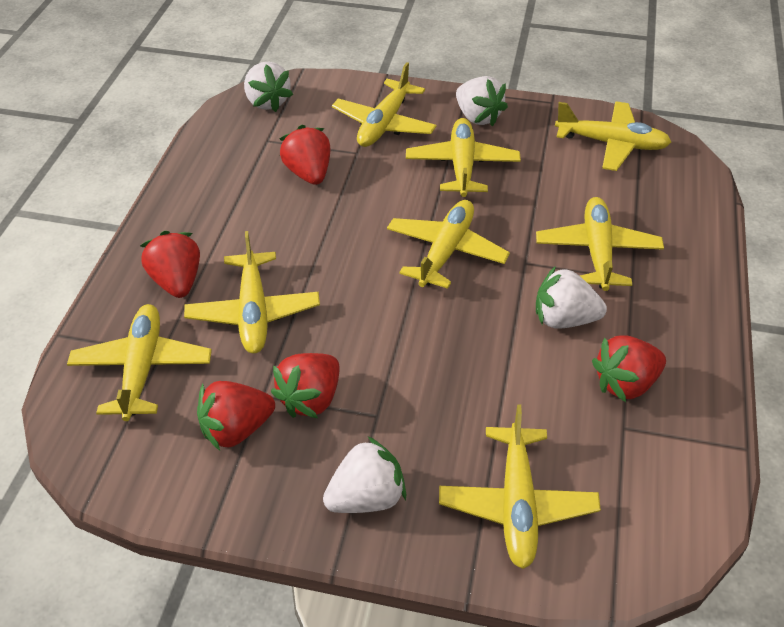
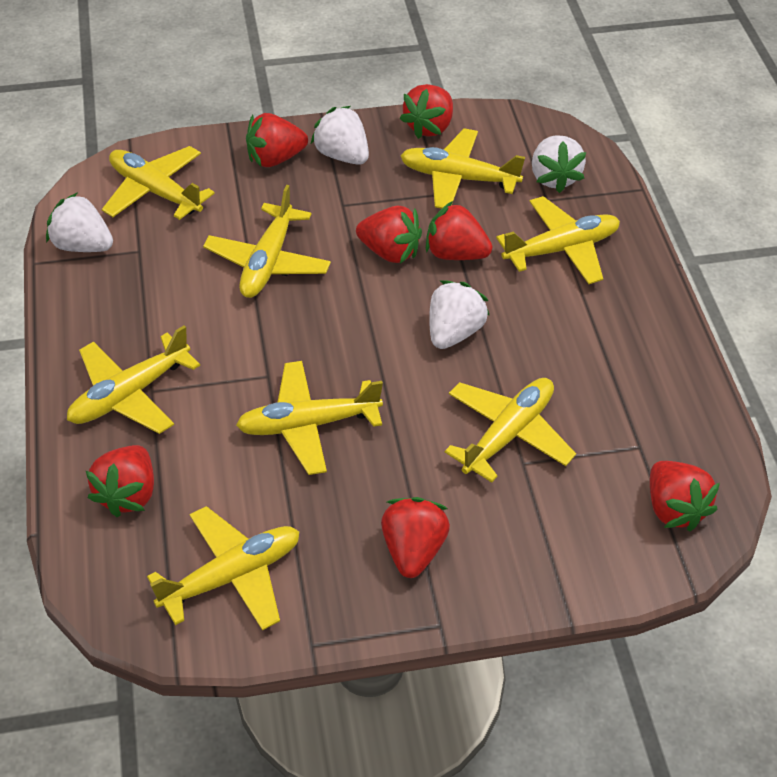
red strawberry: 5 -> 7

